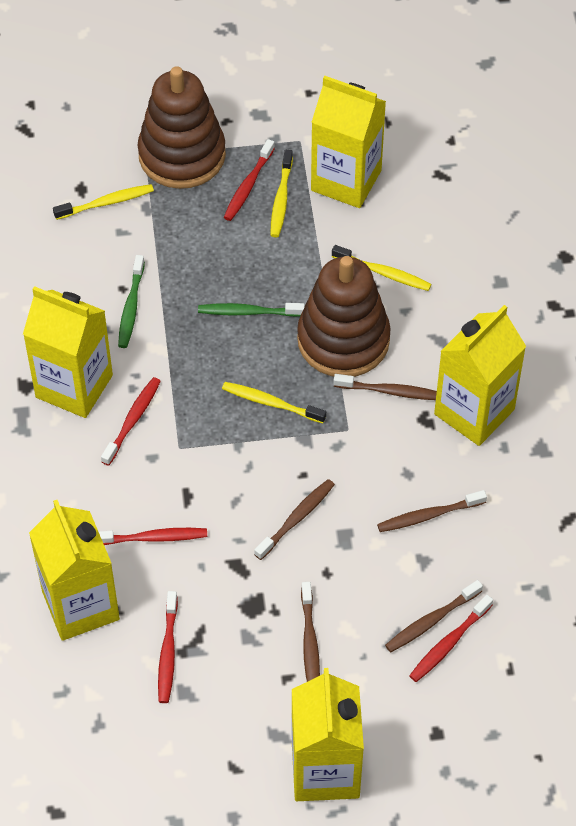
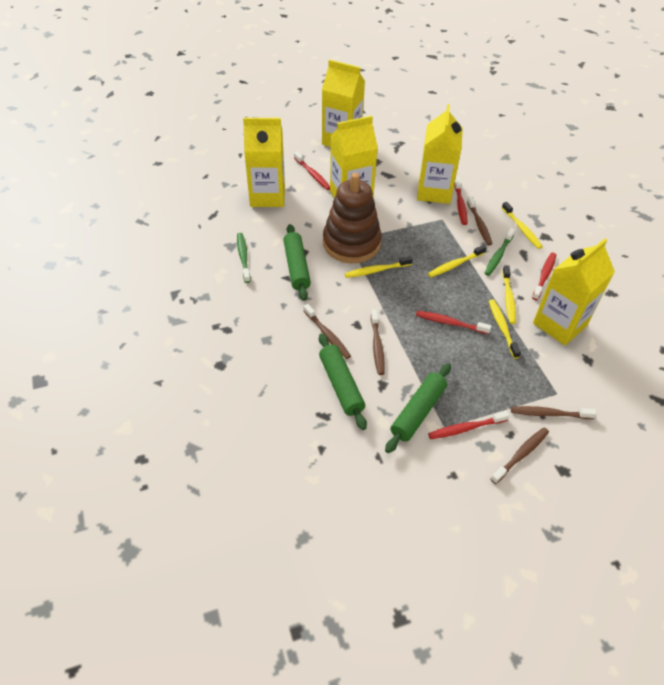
brown stacking toy: 2 -> 1
green rolling pin: 0 -> 3
yellow toothbrush: 4 -> 5

